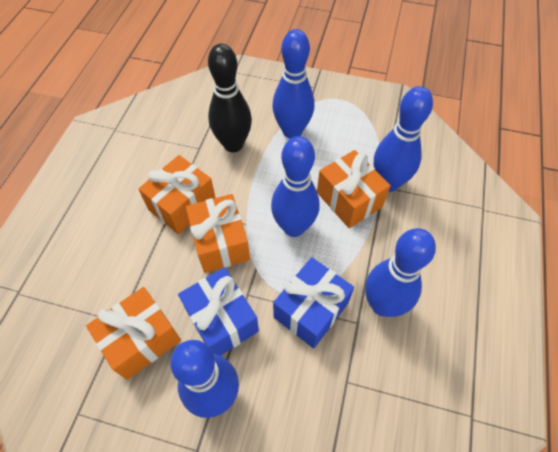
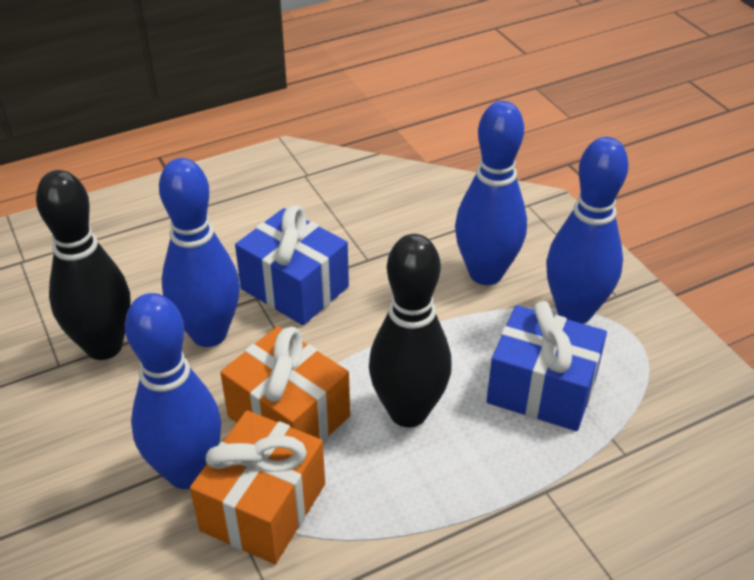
black bowling pin: 1 -> 2
blue bowling pin: 5 -> 4
orange gift: 4 -> 2

